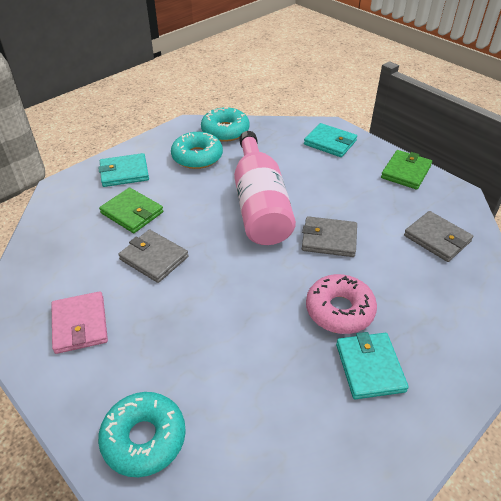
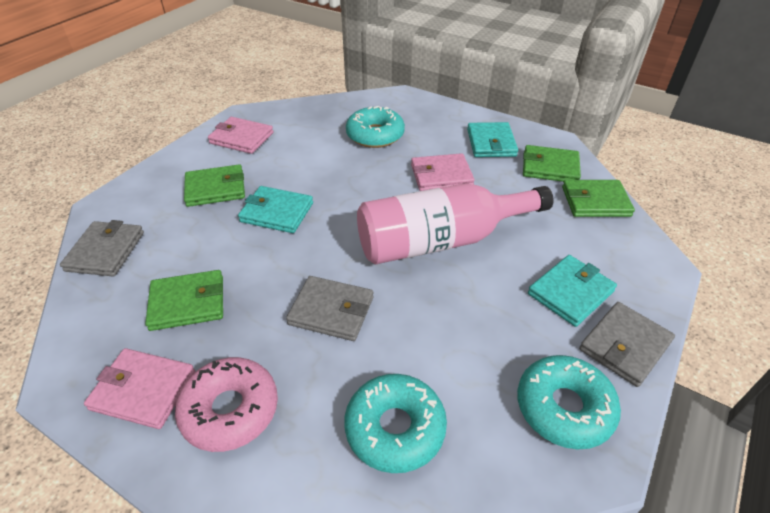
green wallet: 2 -> 4
pink wallet: 1 -> 3

